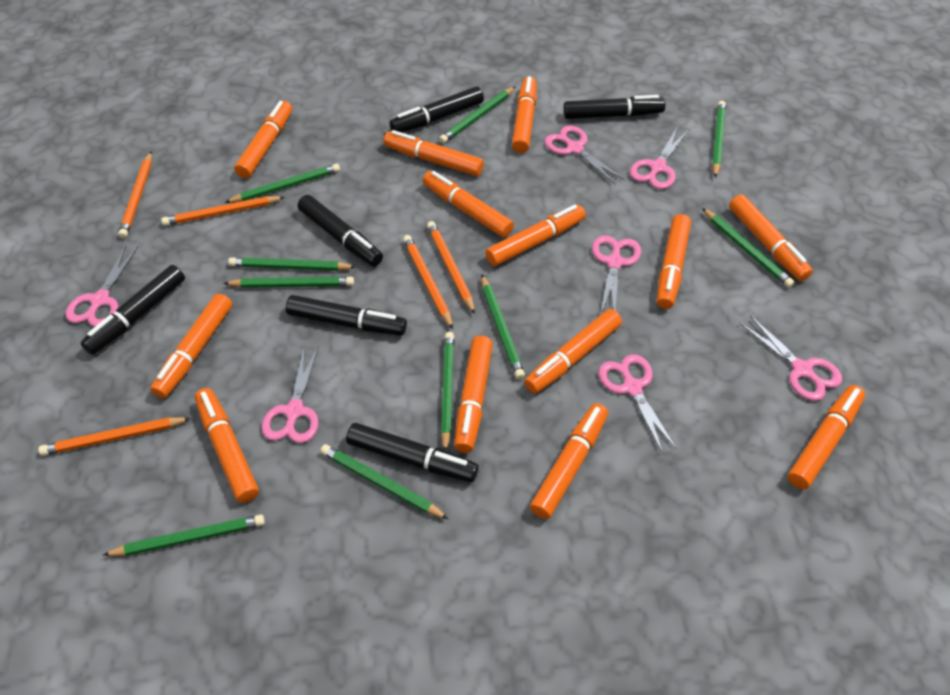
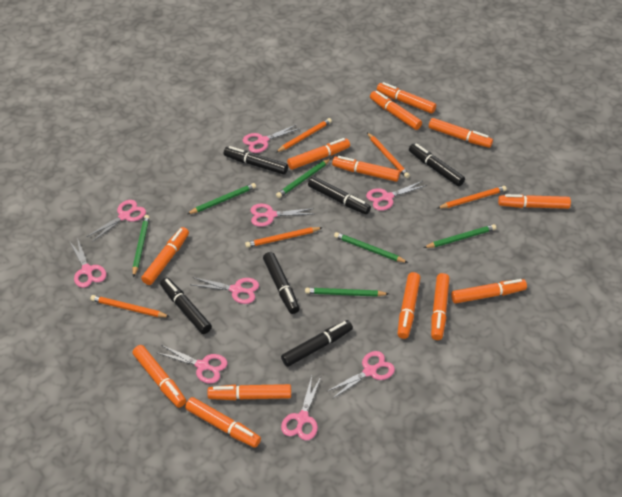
green pencil: 10 -> 6
pink scissors: 7 -> 9

